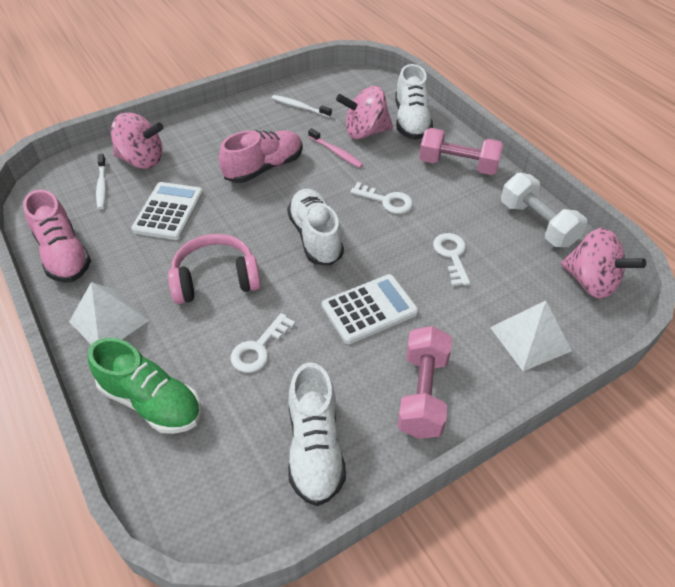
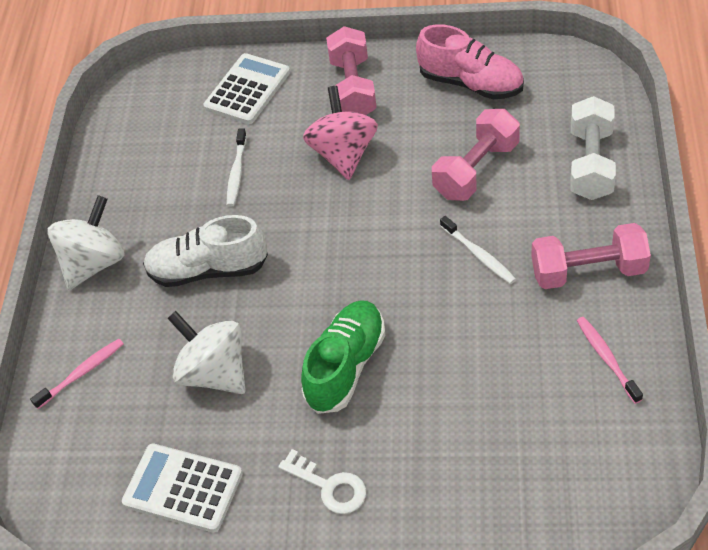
pink dumbbell: 2 -> 3
pink headphones: 1 -> 0
pink shoe: 2 -> 1
pink spinning top: 3 -> 1
pink toothbrush: 1 -> 2
white key: 3 -> 1
white pyramid: 2 -> 0
white shoe: 3 -> 1
white spinning top: 0 -> 2

